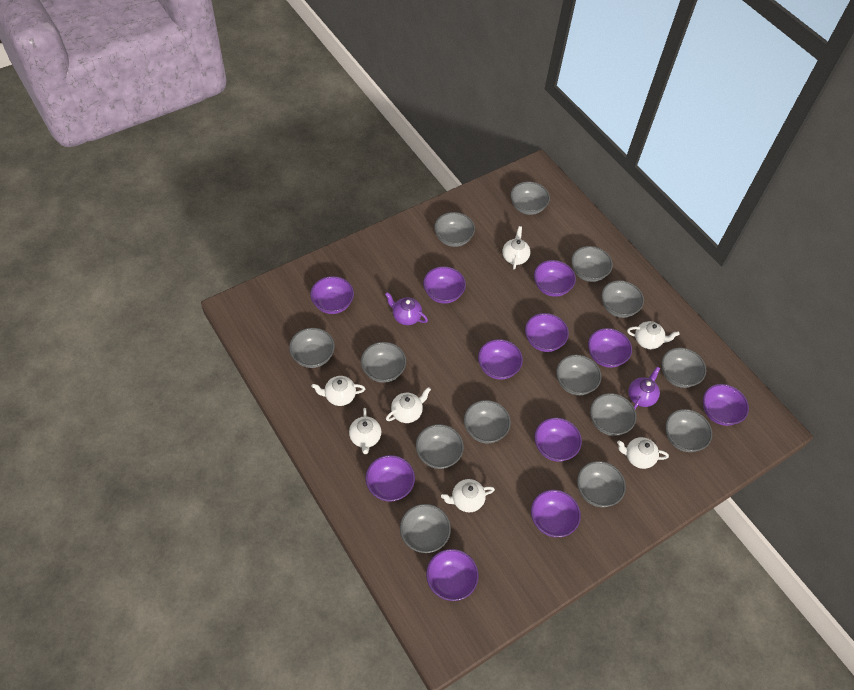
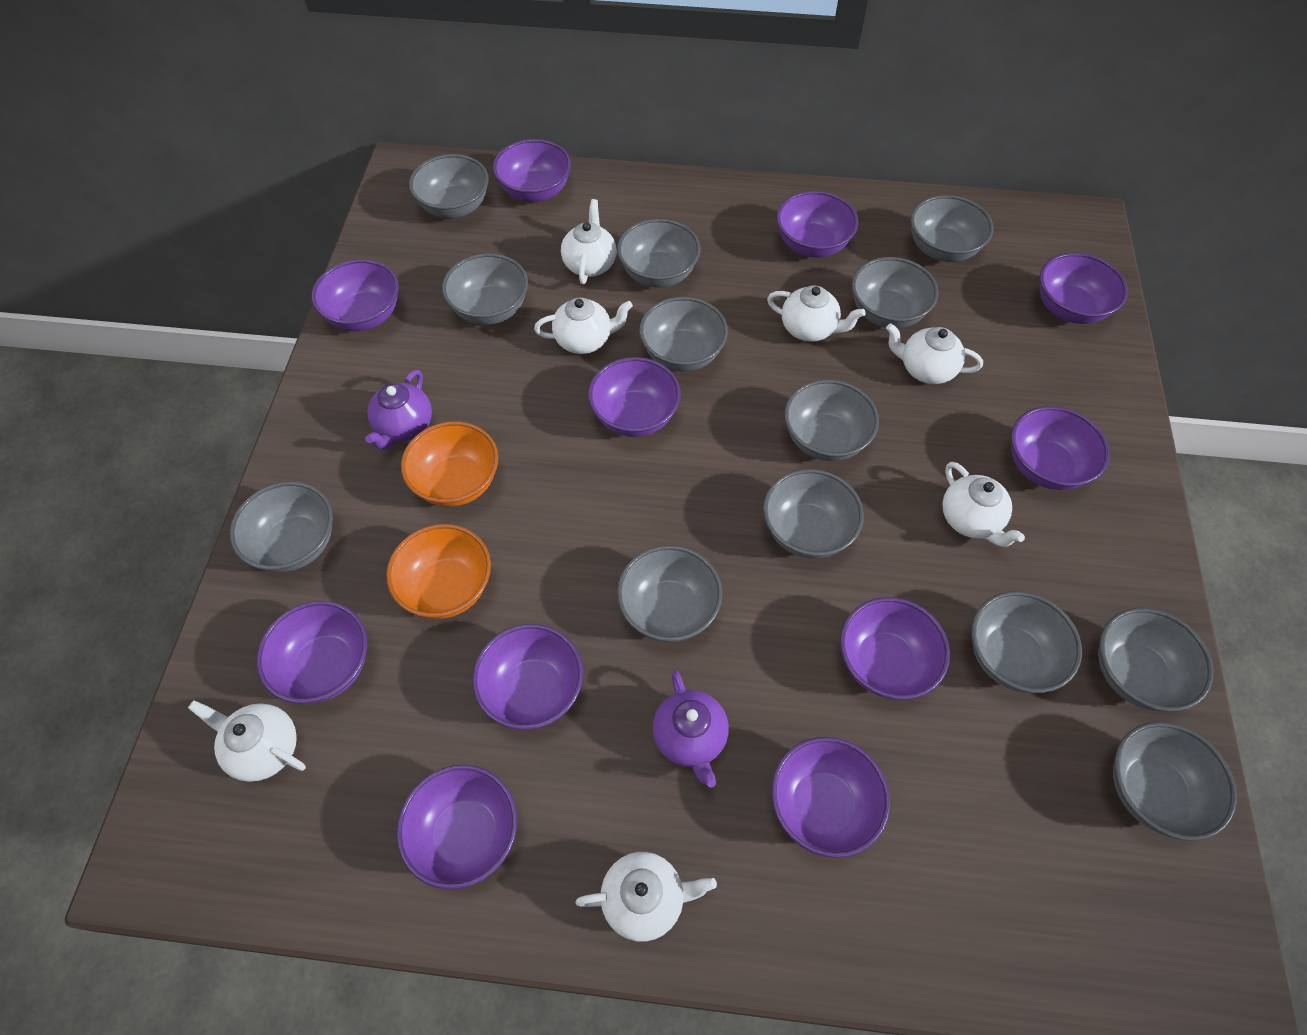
grey bowl: 14 -> 13
orange bowl: 0 -> 2

